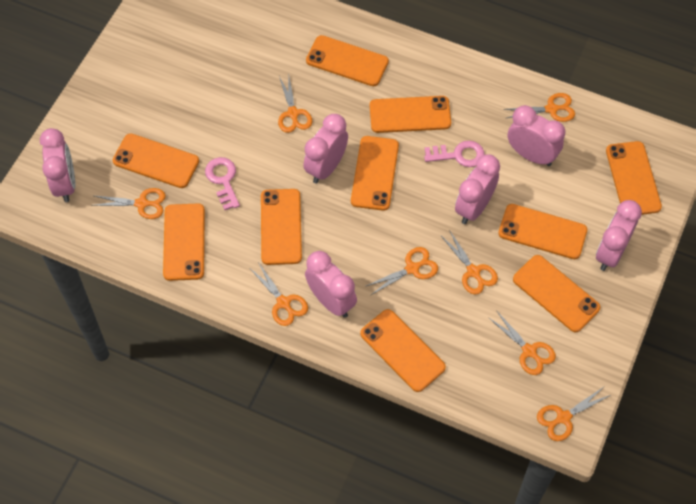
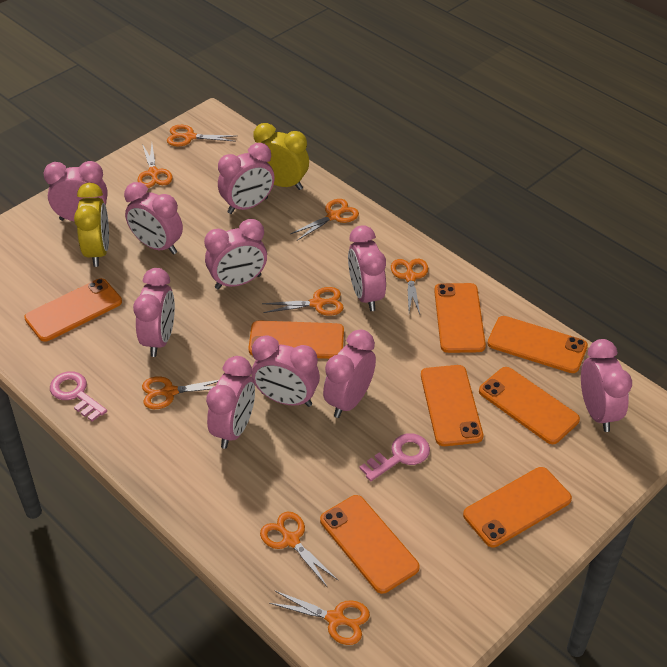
orange phone: 10 -> 8
pink clock: 6 -> 10
yellow clock: 0 -> 2

